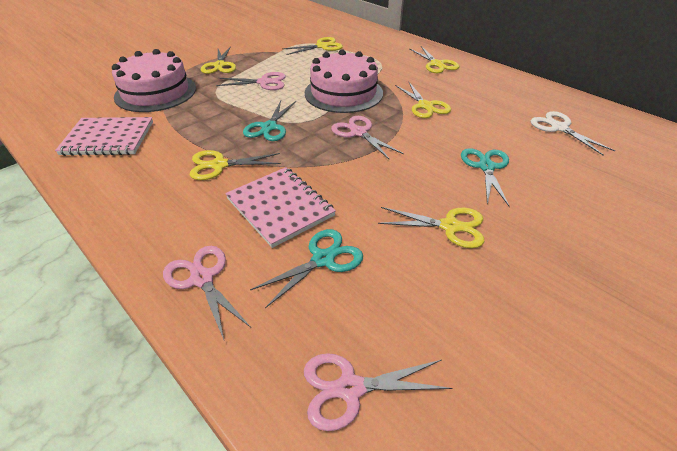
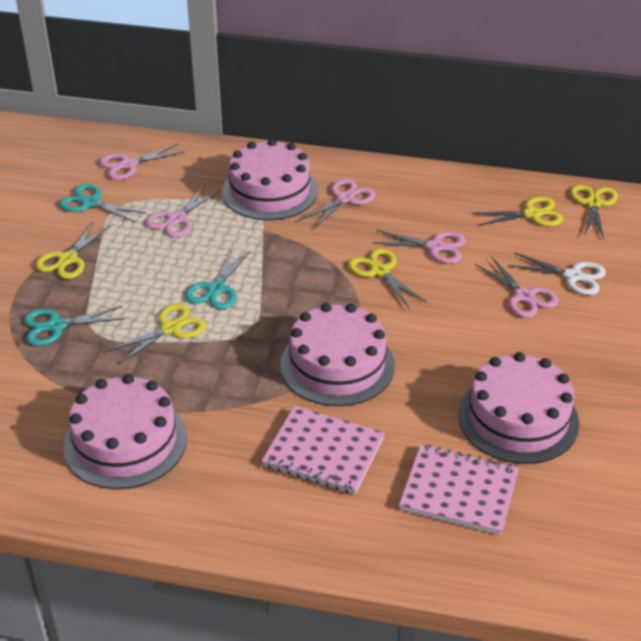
pink cake: 2 -> 4
pink scissors: 4 -> 5
yellow scissors: 6 -> 5

